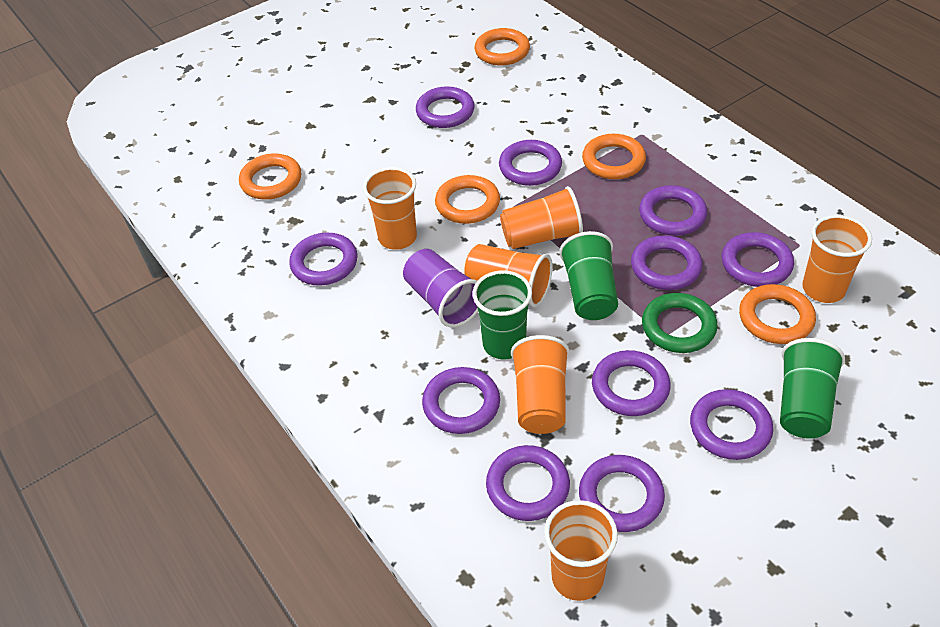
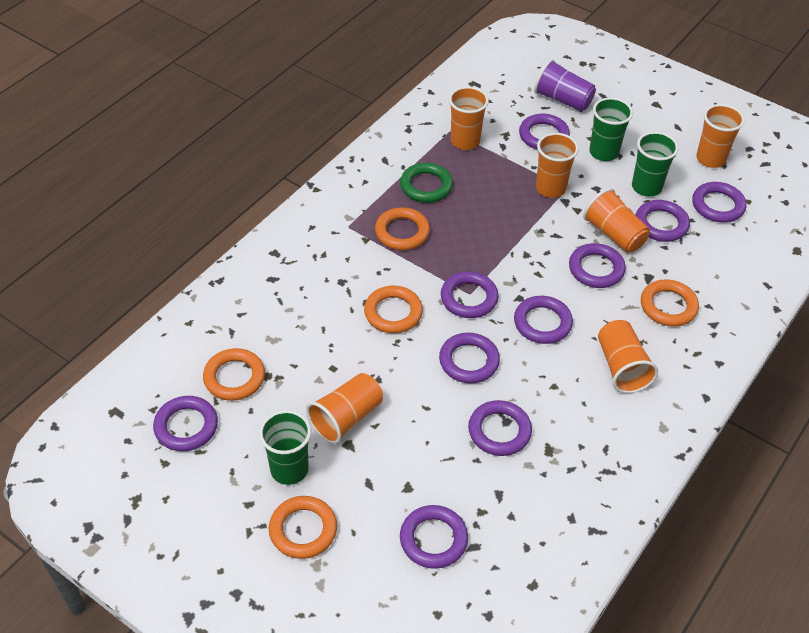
purple ring: 11 -> 10

